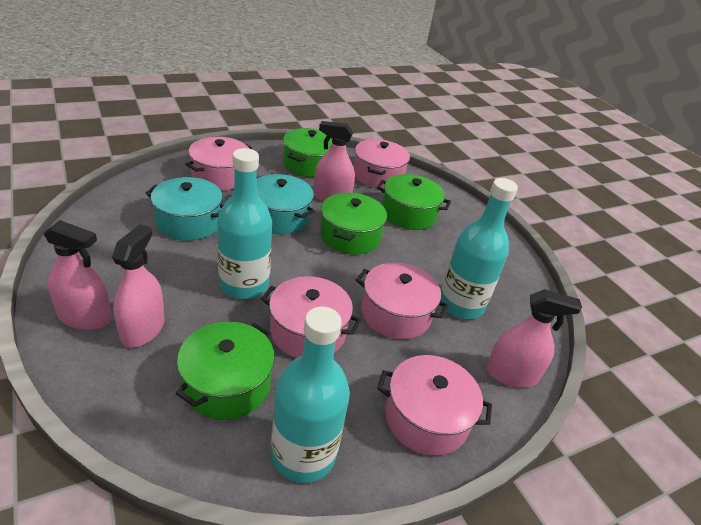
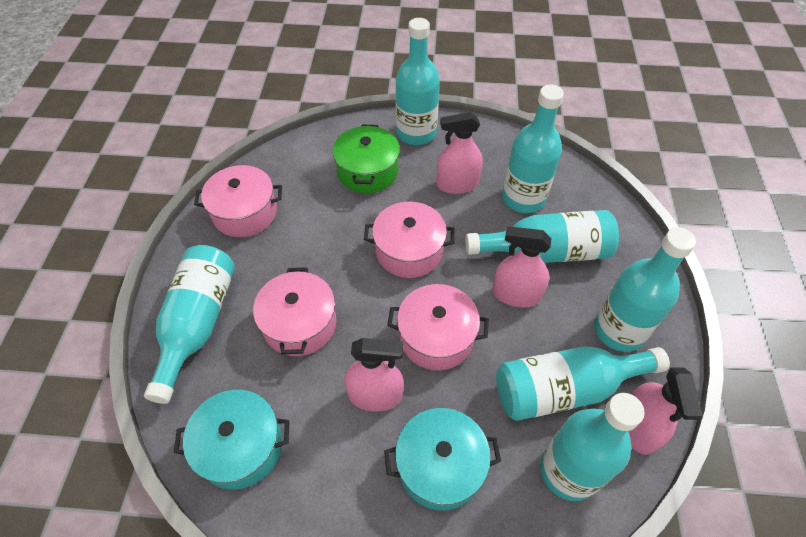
green pot: 4 -> 1
pink pot: 5 -> 4
turquoise bottle: 3 -> 7

